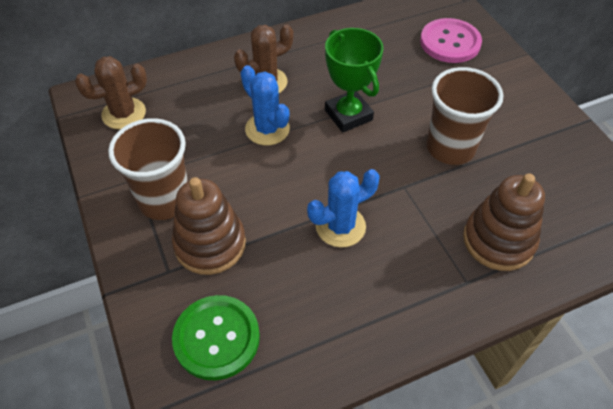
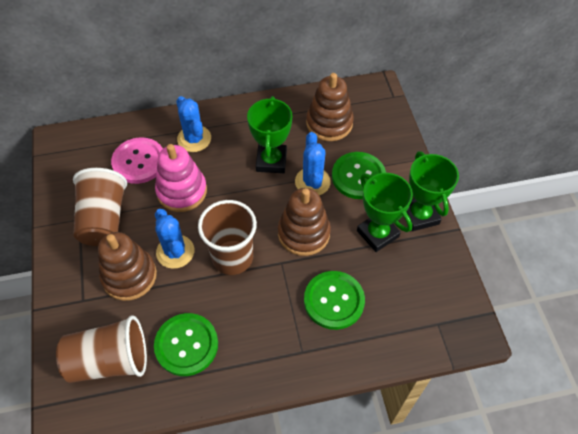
blue cactus: 2 -> 3
brown cactus: 2 -> 0
brown cup: 2 -> 3
brown stacking toy: 2 -> 3
green button: 1 -> 3
green trophy: 1 -> 3
pink stacking toy: 0 -> 1

